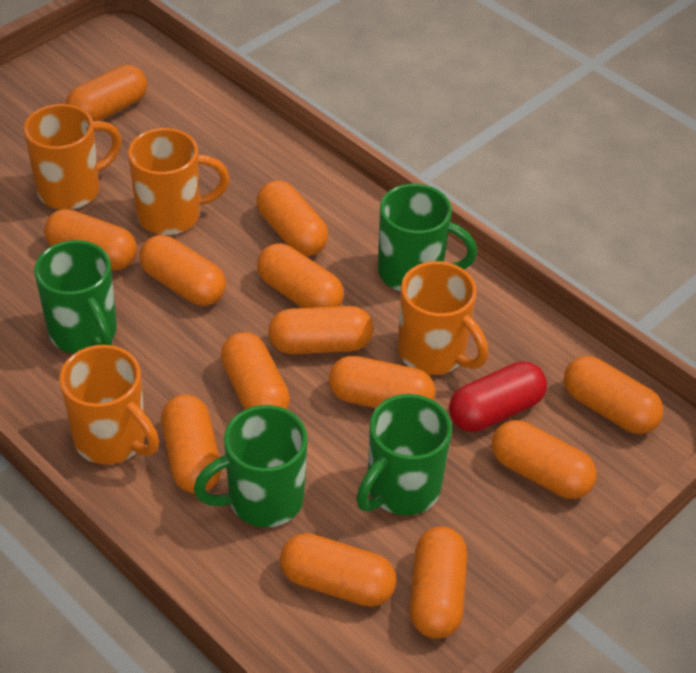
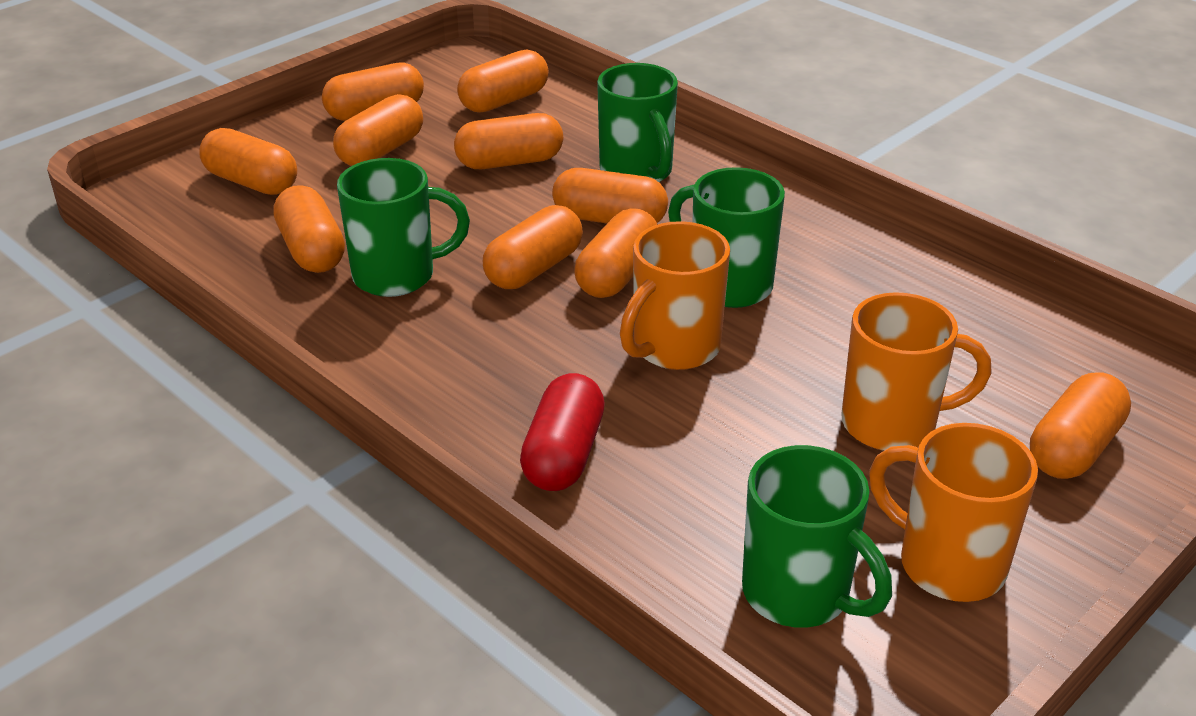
orange capsule: 13 -> 10
orange mug: 4 -> 3

